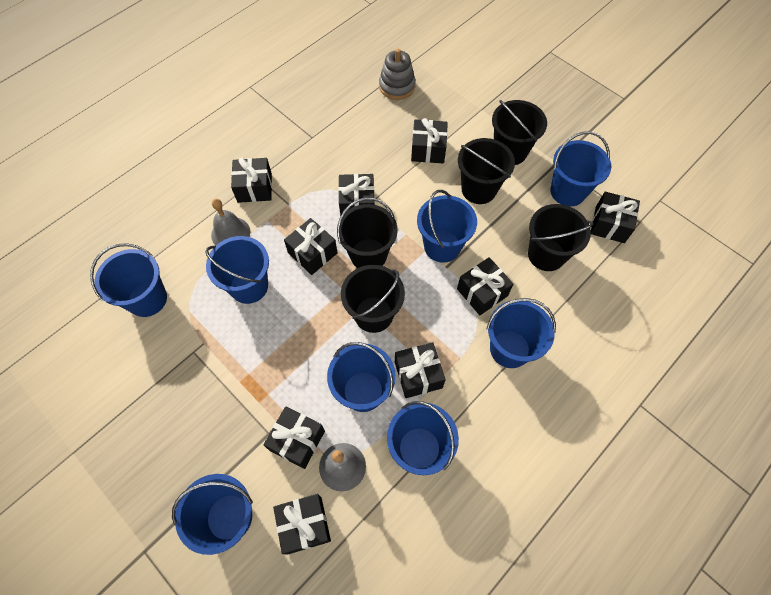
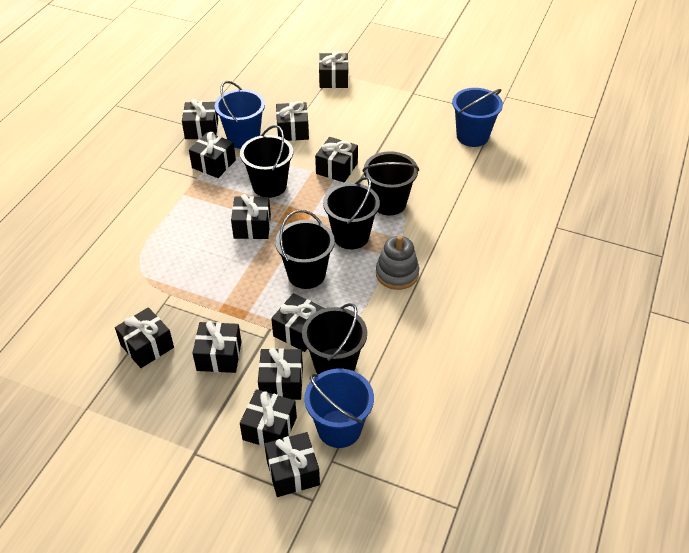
black gift: 9 -> 12
blue bucket: 8 -> 3
grey bell: 2 -> 0

